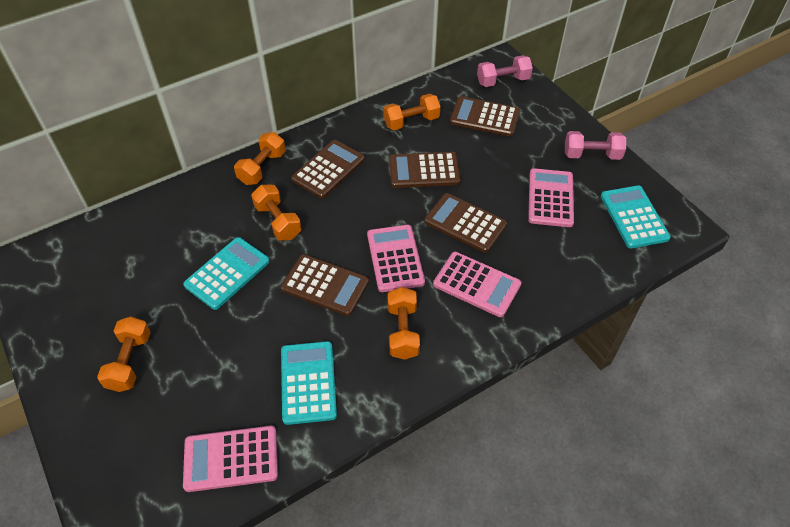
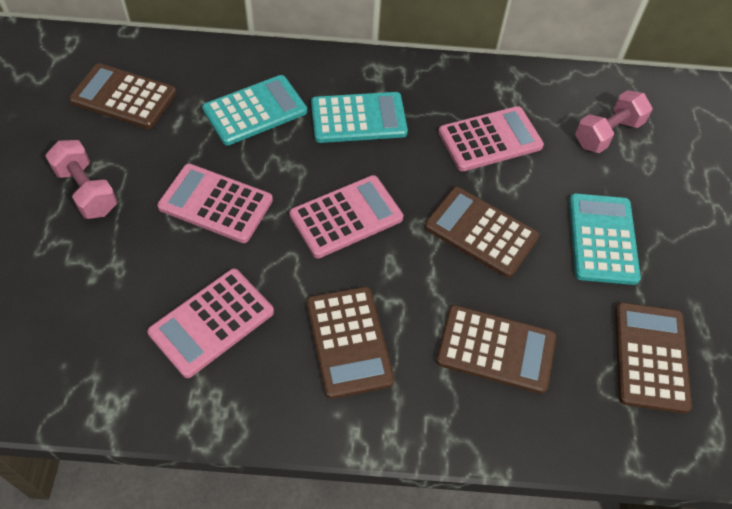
orange dumbbell: 5 -> 0

